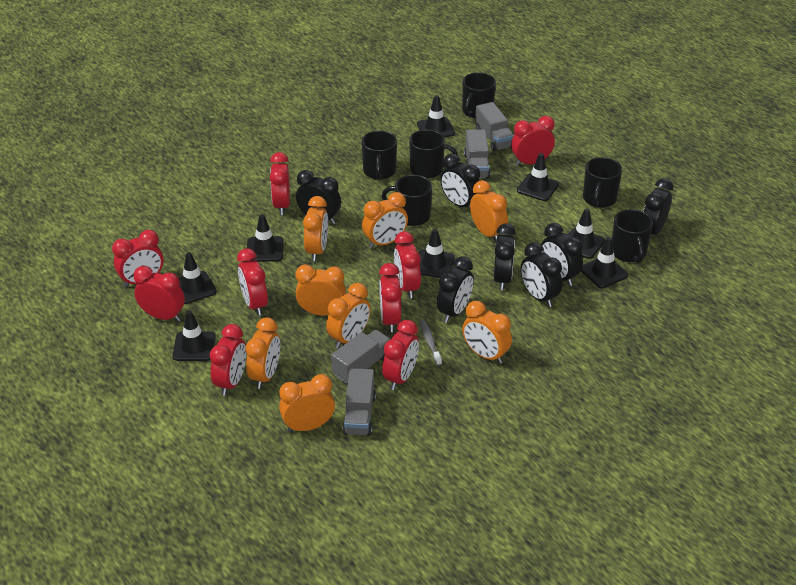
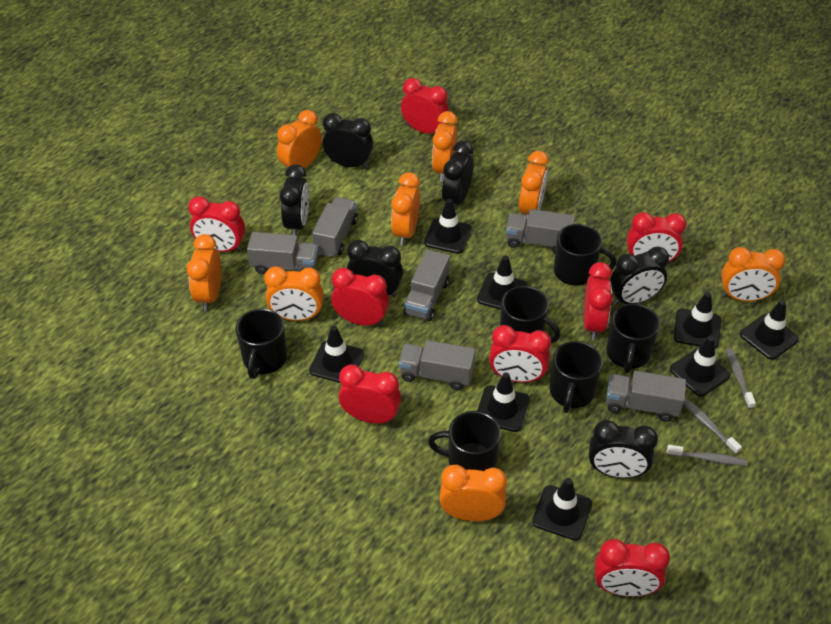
black clock: 7 -> 6
grey toothbrush: 1 -> 3
grey truck: 4 -> 6
red clock: 9 -> 8

